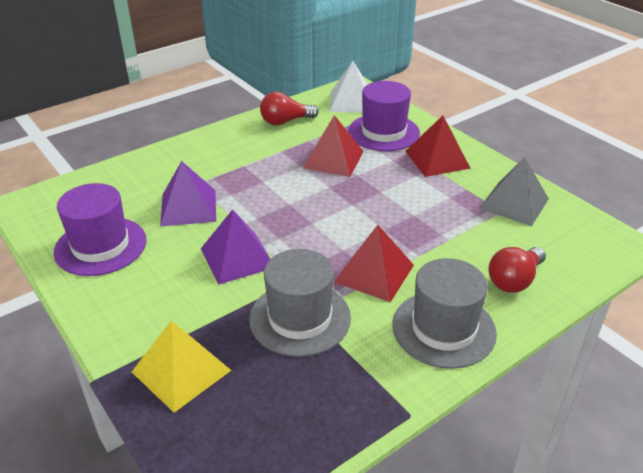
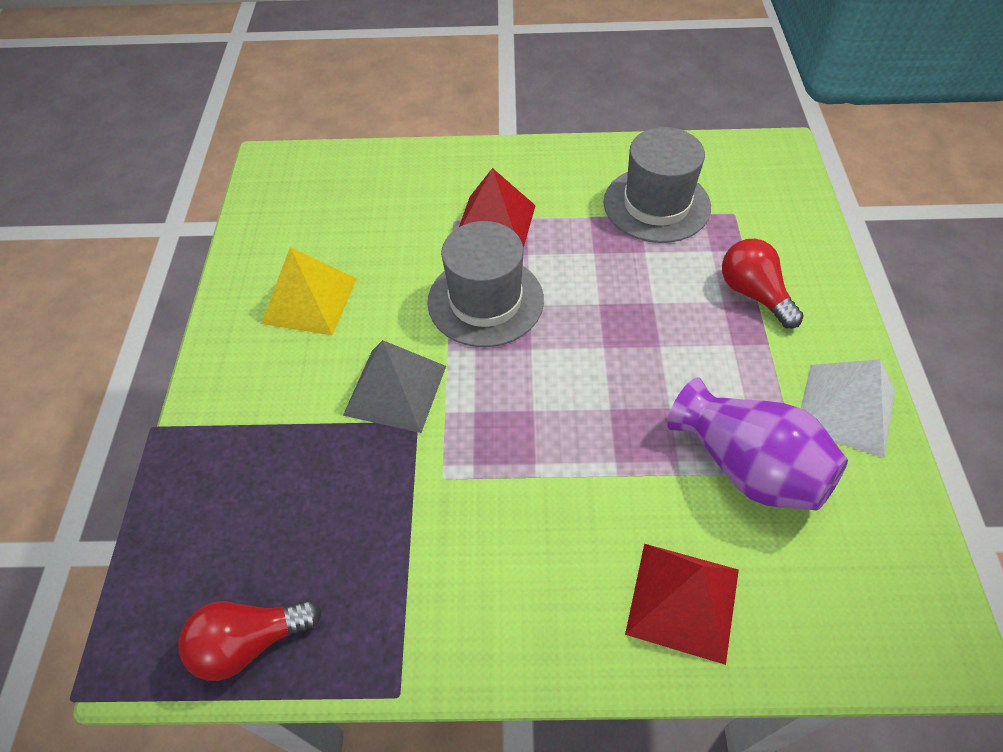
purple hat: 2 -> 0
purple pyramid: 2 -> 0
purple vase: 0 -> 1
red pyramid: 3 -> 2

